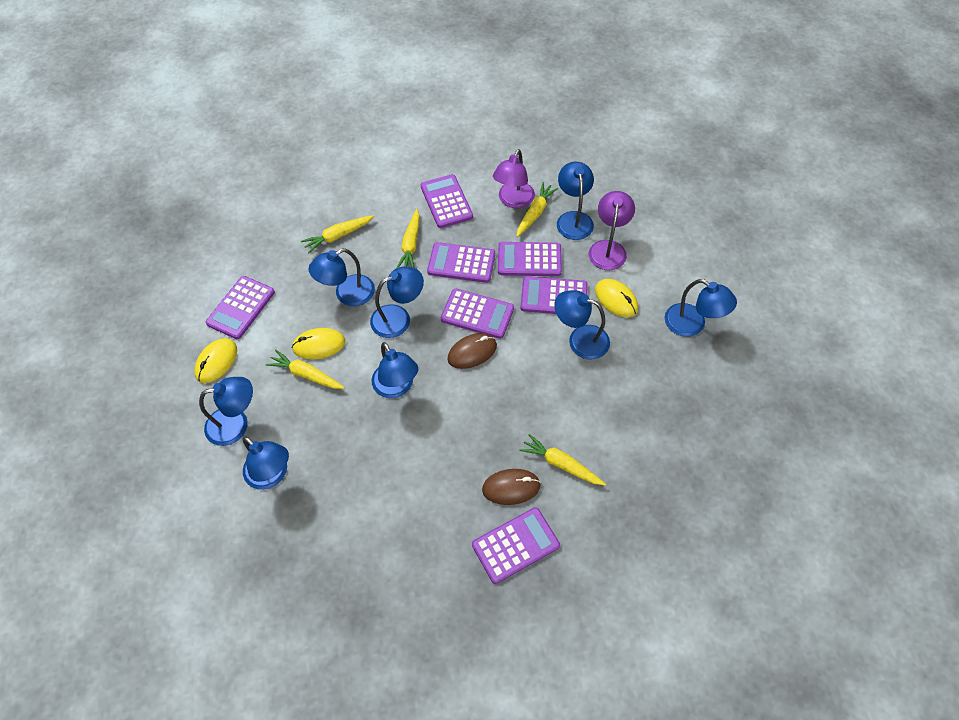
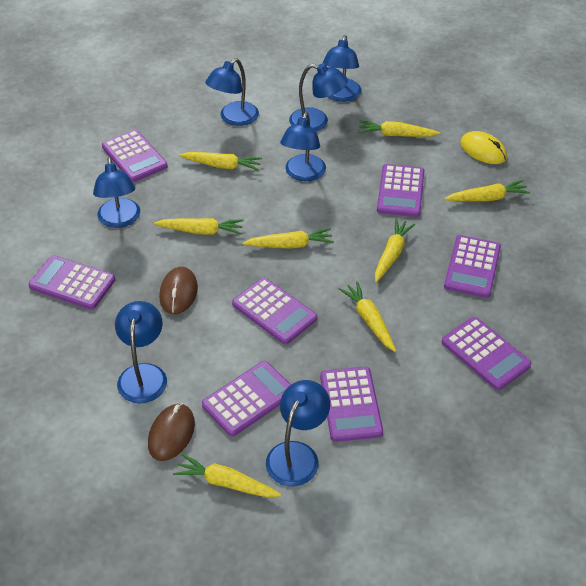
blue lamp: 8 -> 7
purple calculator: 7 -> 8
purple lamp: 2 -> 0
yellow carrot: 5 -> 8
yellow mouse: 3 -> 1

